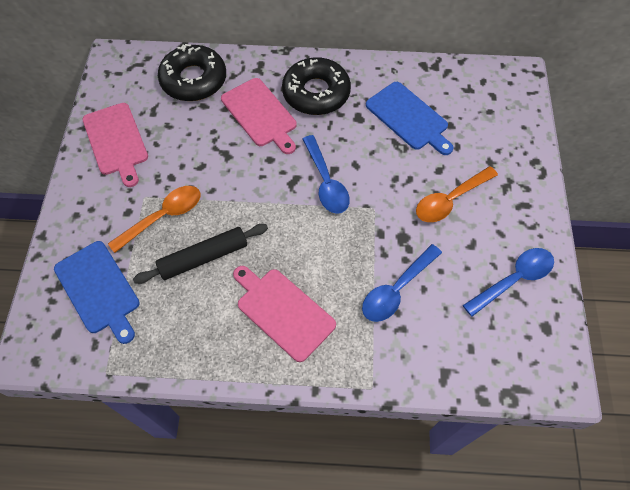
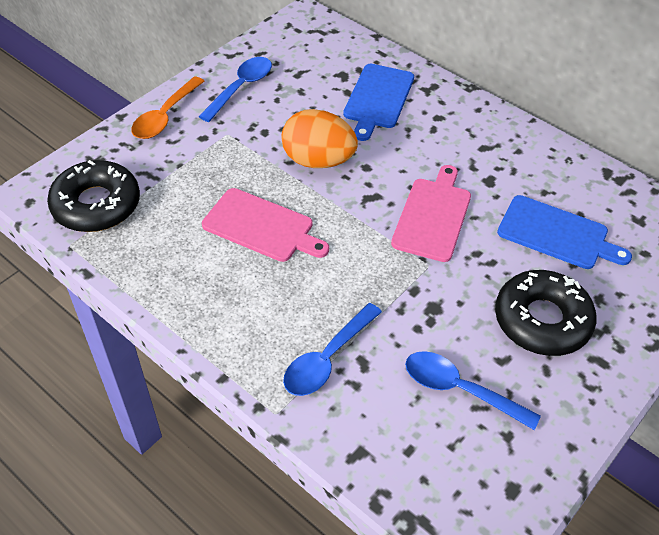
black rolling pin: 1 -> 0
orange egg: 0 -> 1
orange spoon: 2 -> 1
pink cutting board: 3 -> 2

